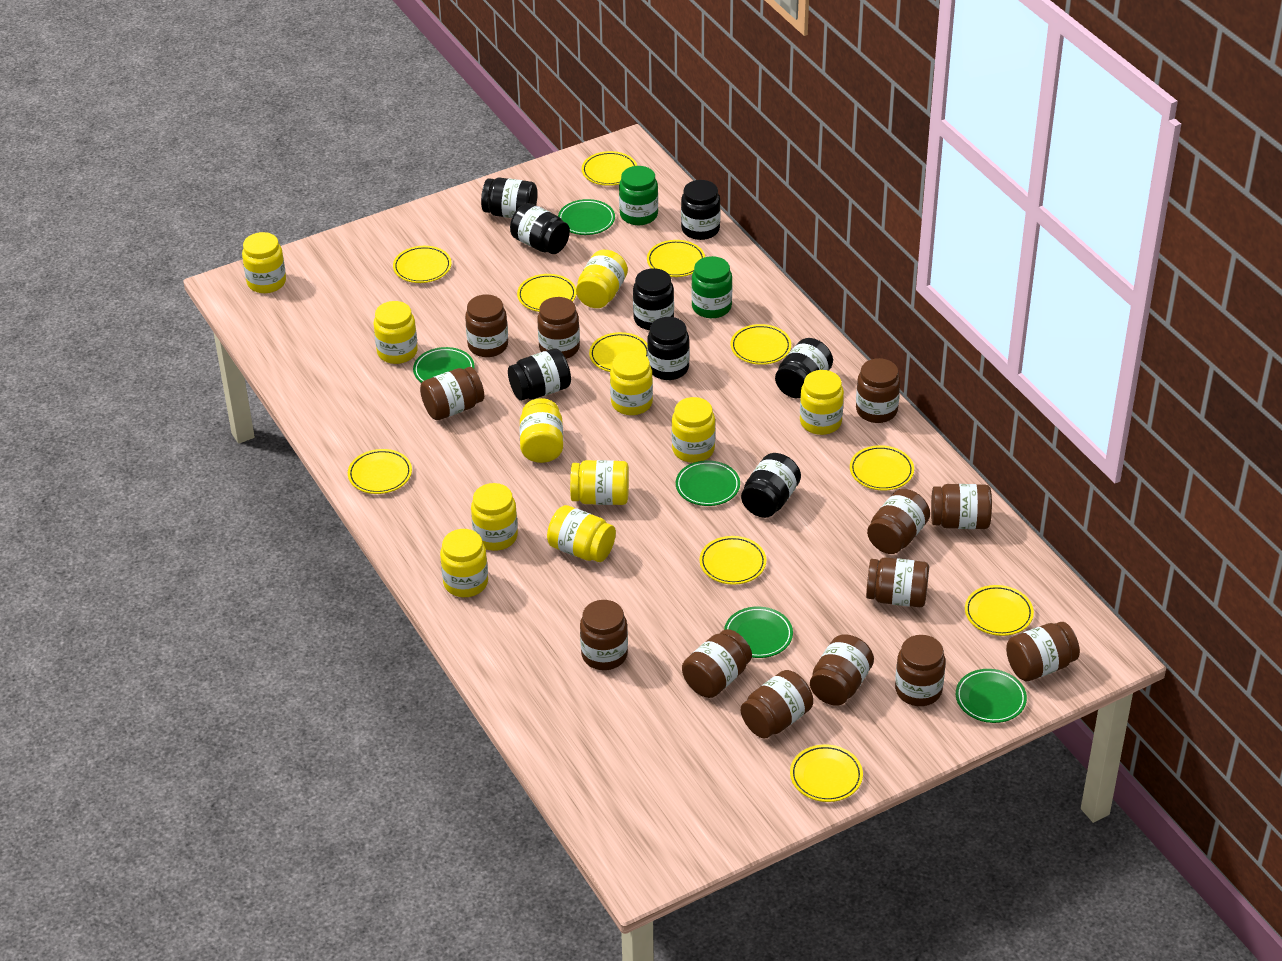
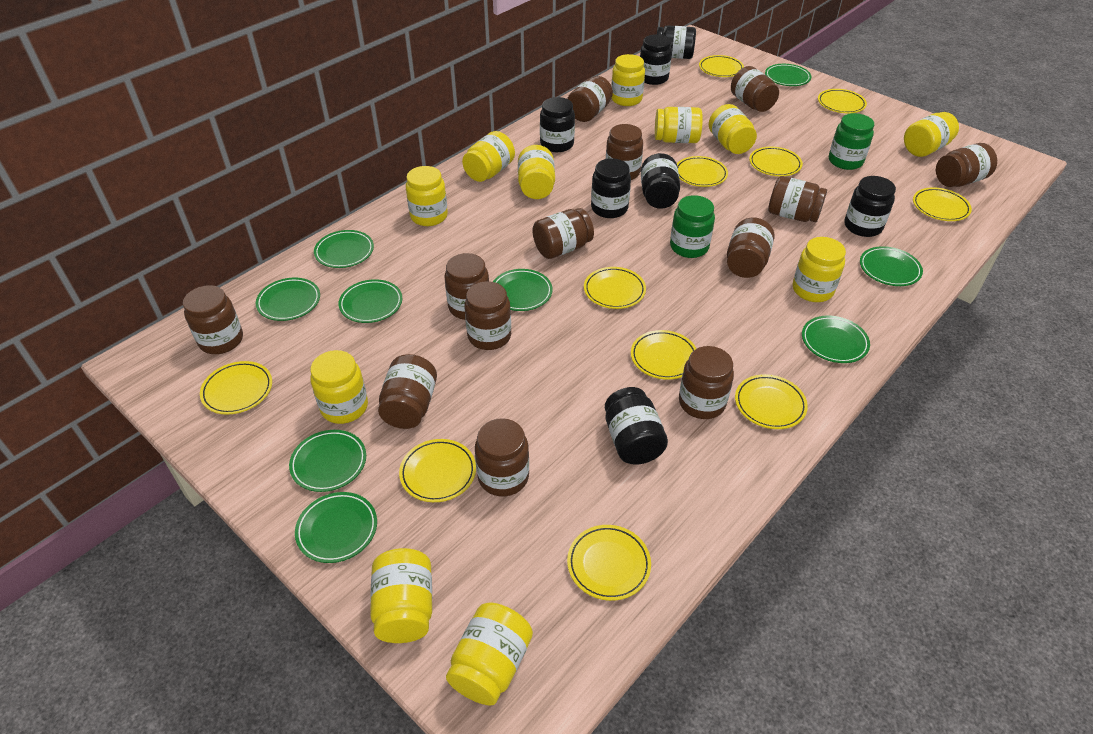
black jar: 8 -> 7
green plate: 5 -> 9

